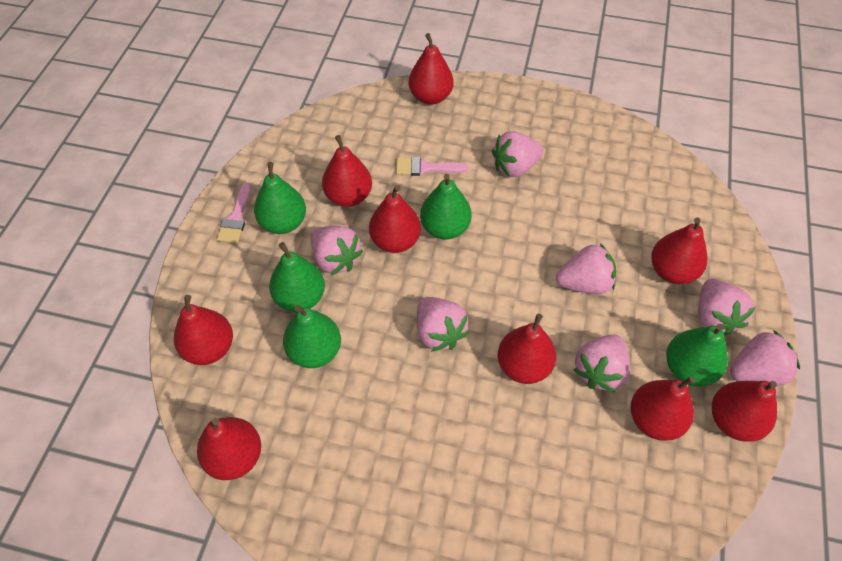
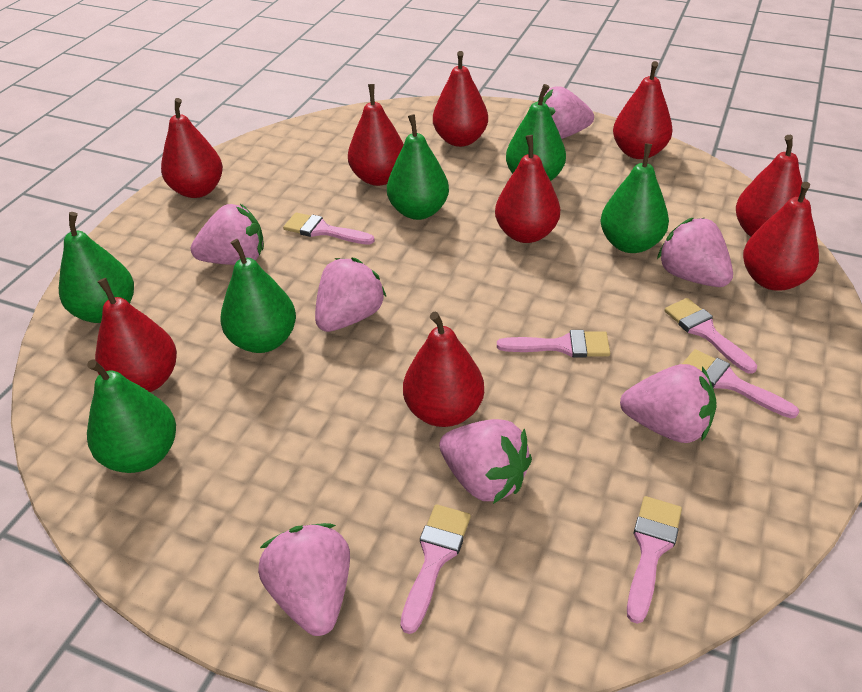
green pear: 5 -> 6
pink brush: 2 -> 6

